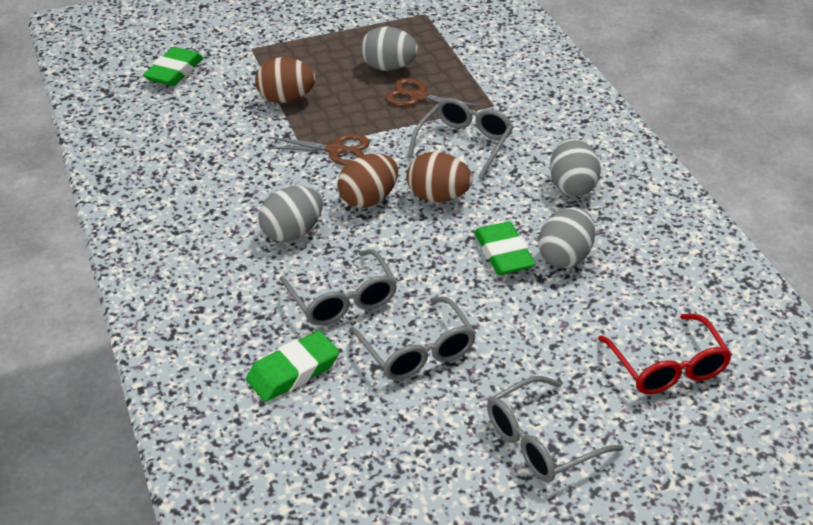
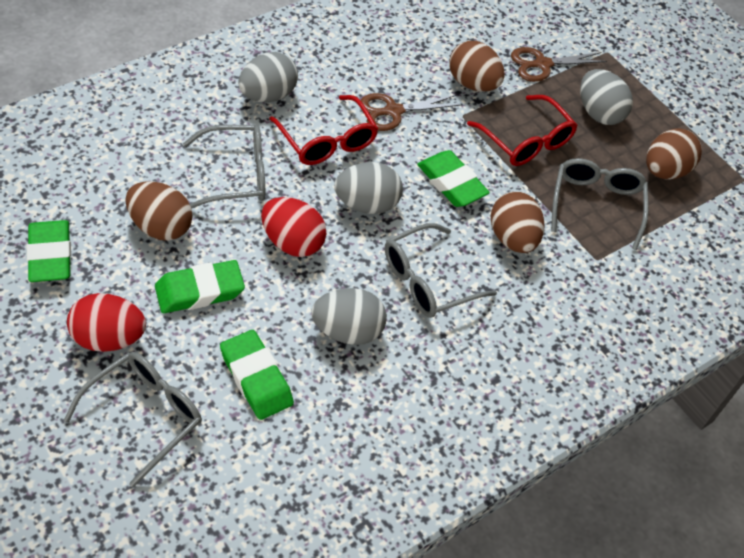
brown egg: 3 -> 4
green eraser: 3 -> 4
red egg: 0 -> 2
red glasses: 1 -> 2

